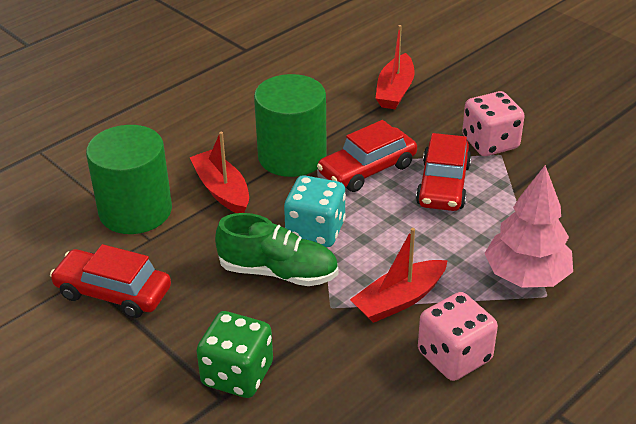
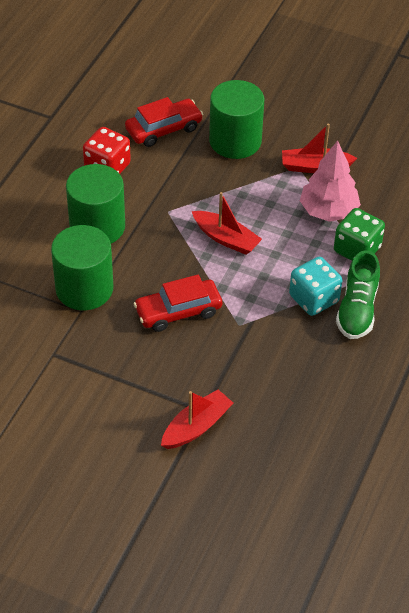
green cylinder: 2 -> 3
pink dice: 2 -> 0
red car: 3 -> 2
red dice: 0 -> 1

